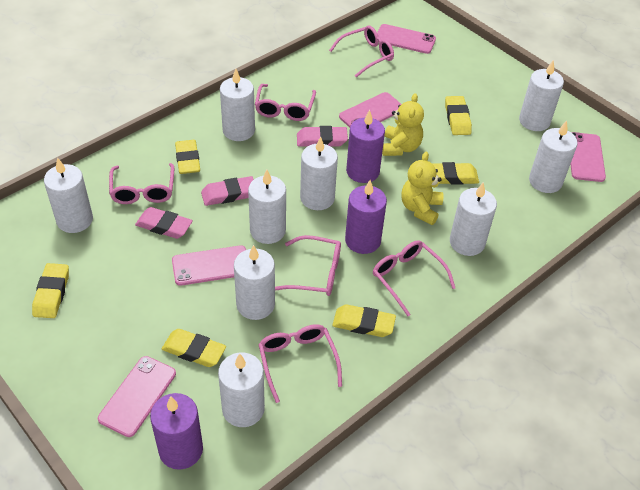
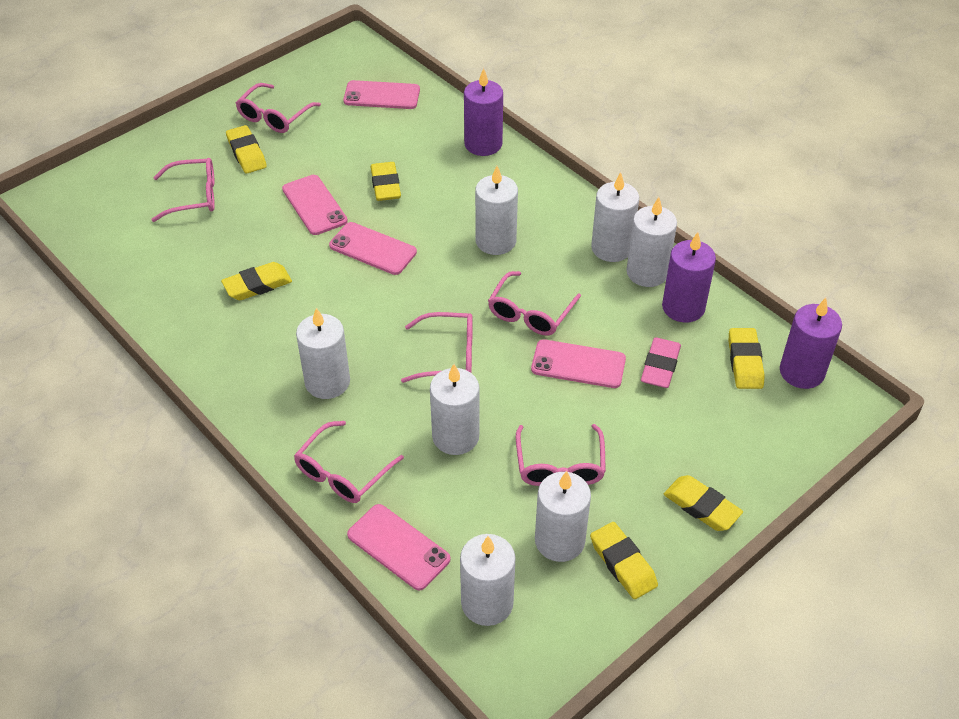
pink eraser: 3 -> 1
white candle: 9 -> 7
yellow teddy bear: 2 -> 0

